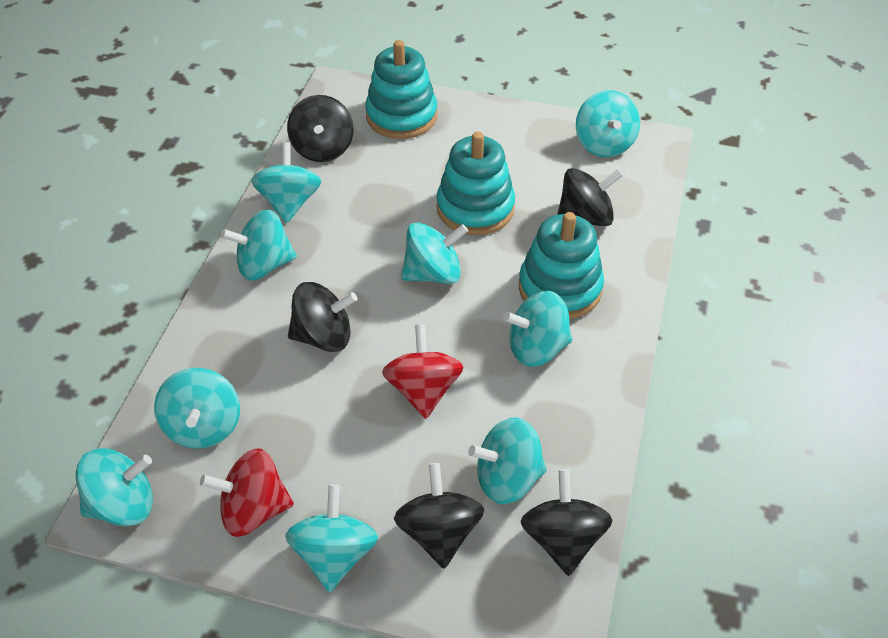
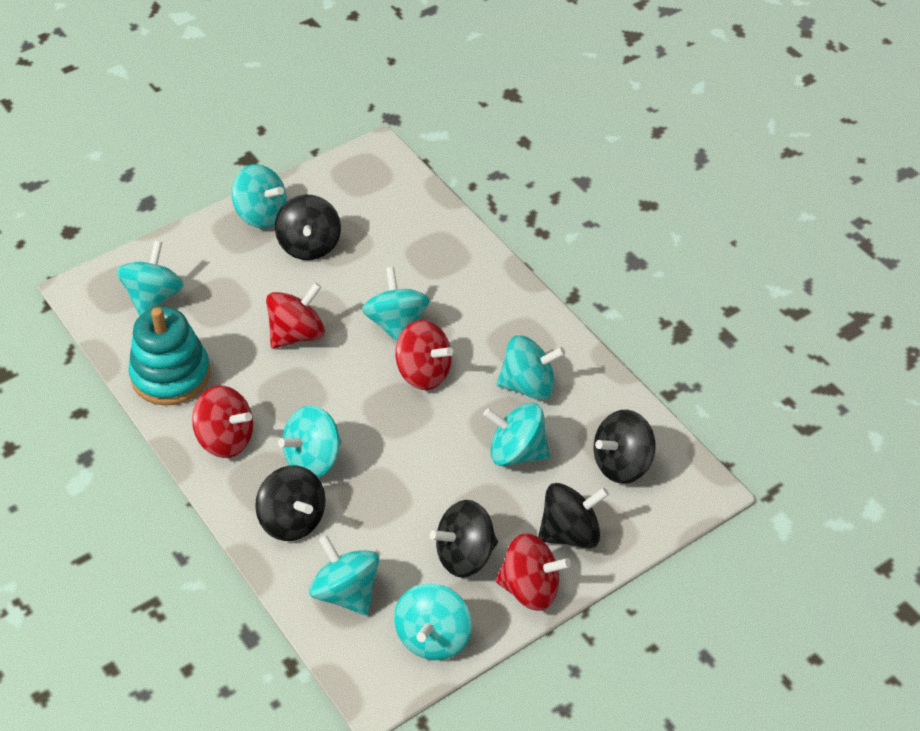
red spinning top: 2 -> 4
turquoise spinning top: 9 -> 8
turquoise stacking toy: 3 -> 1

